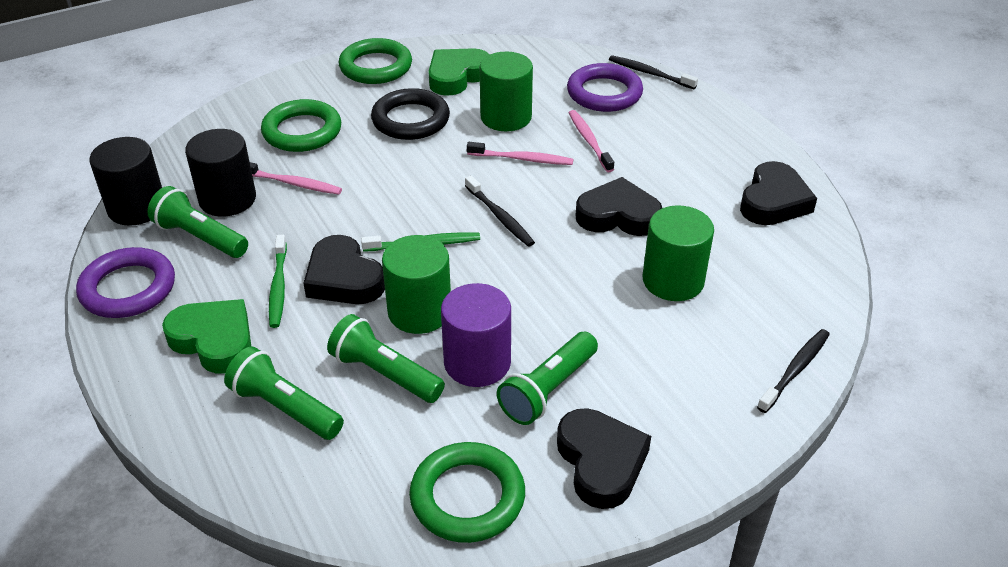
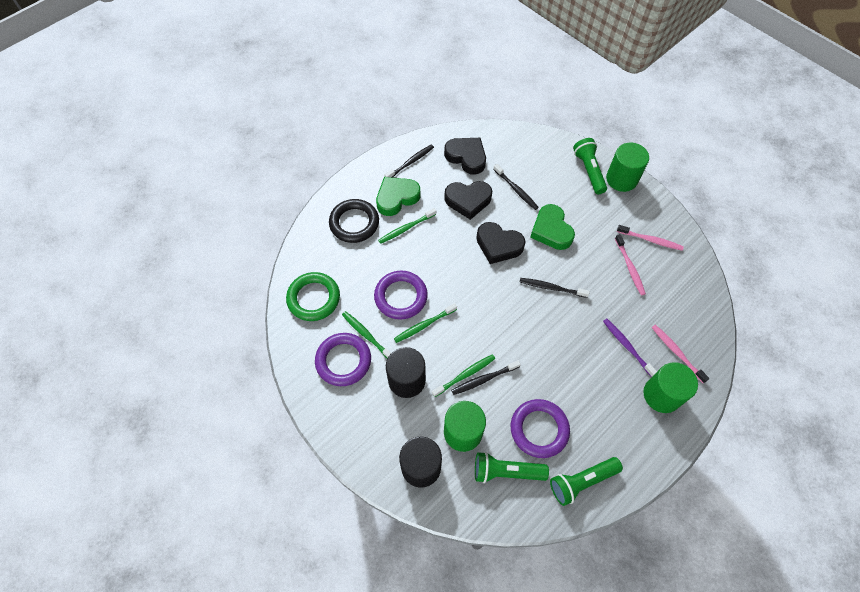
black heart: 4 -> 3
black toothbrush: 3 -> 4
green flashlight: 4 -> 3
green ring: 3 -> 1
green toothbrush: 2 -> 4
purple cylinder: 1 -> 0
purple ring: 2 -> 3
purple toothbrush: 0 -> 1

